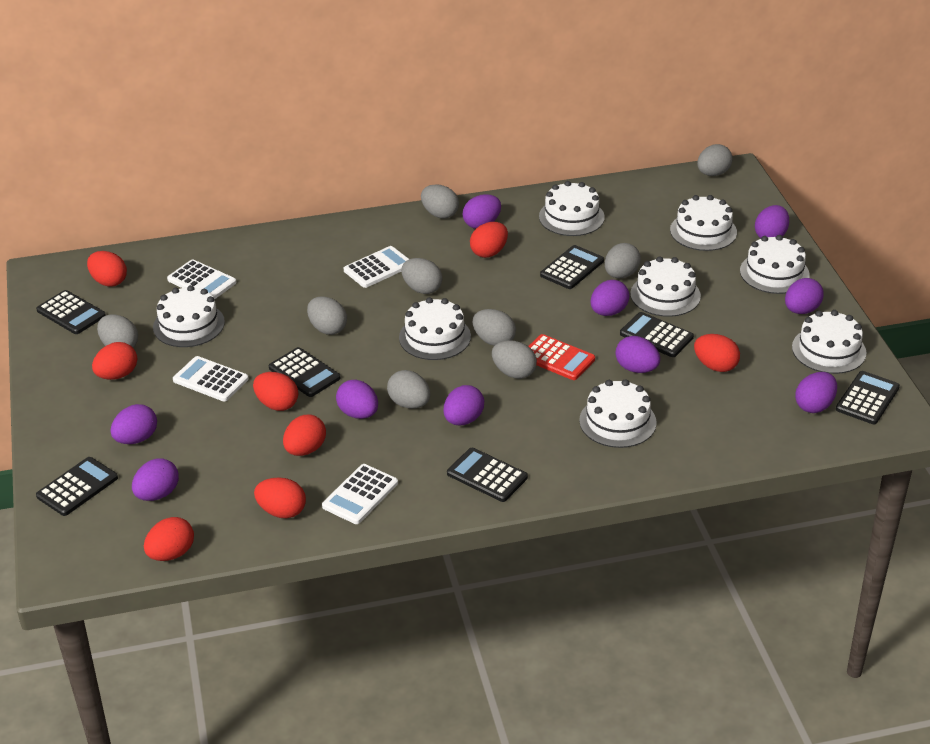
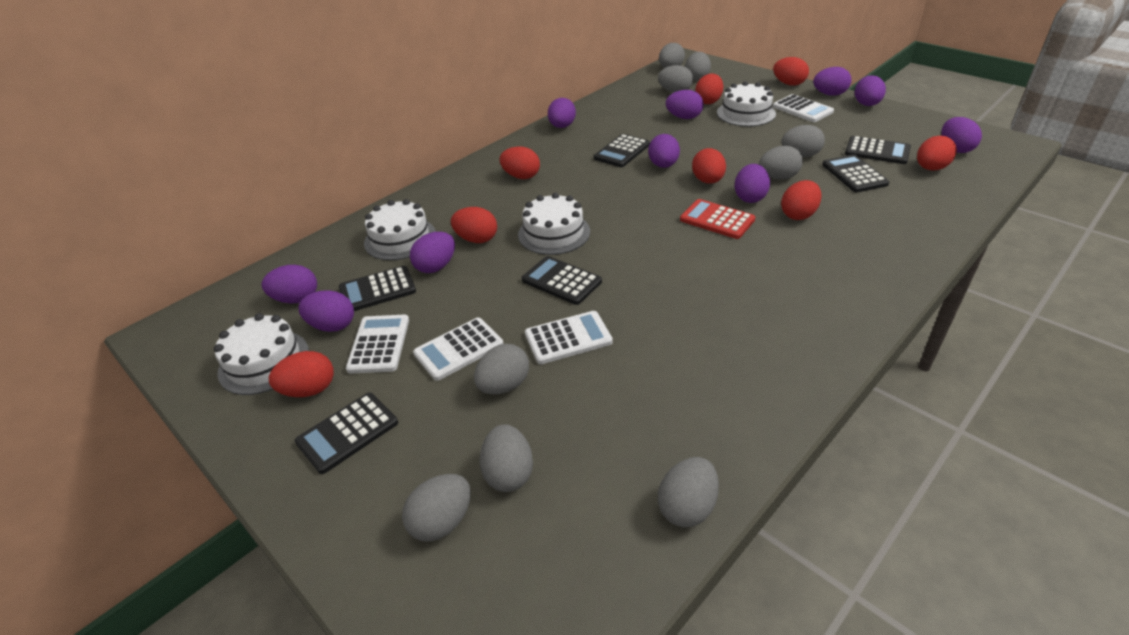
black calculator: 7 -> 6
white cake: 8 -> 4

